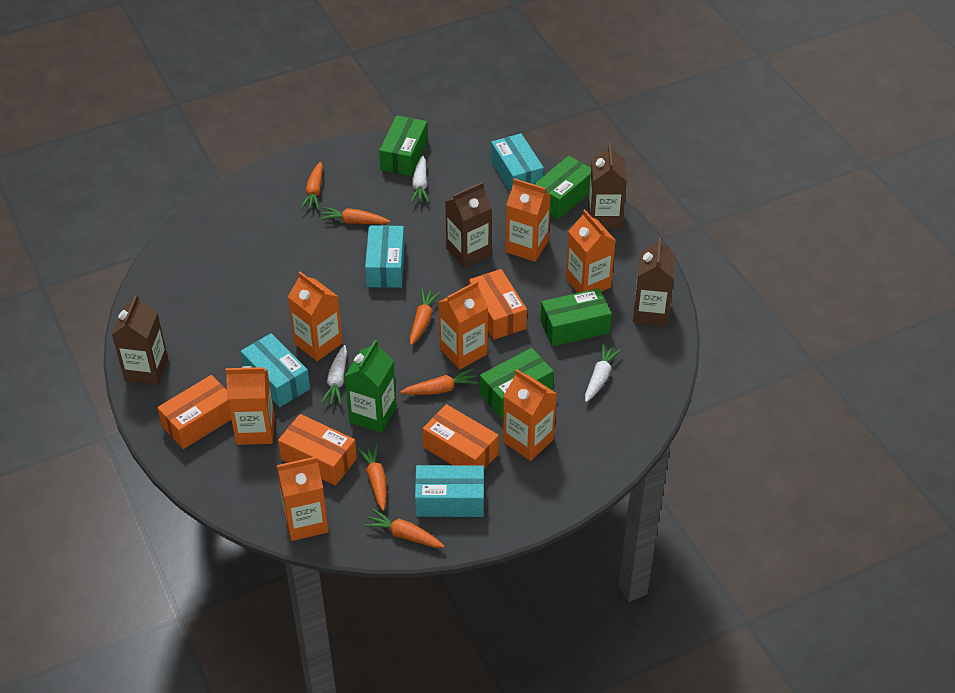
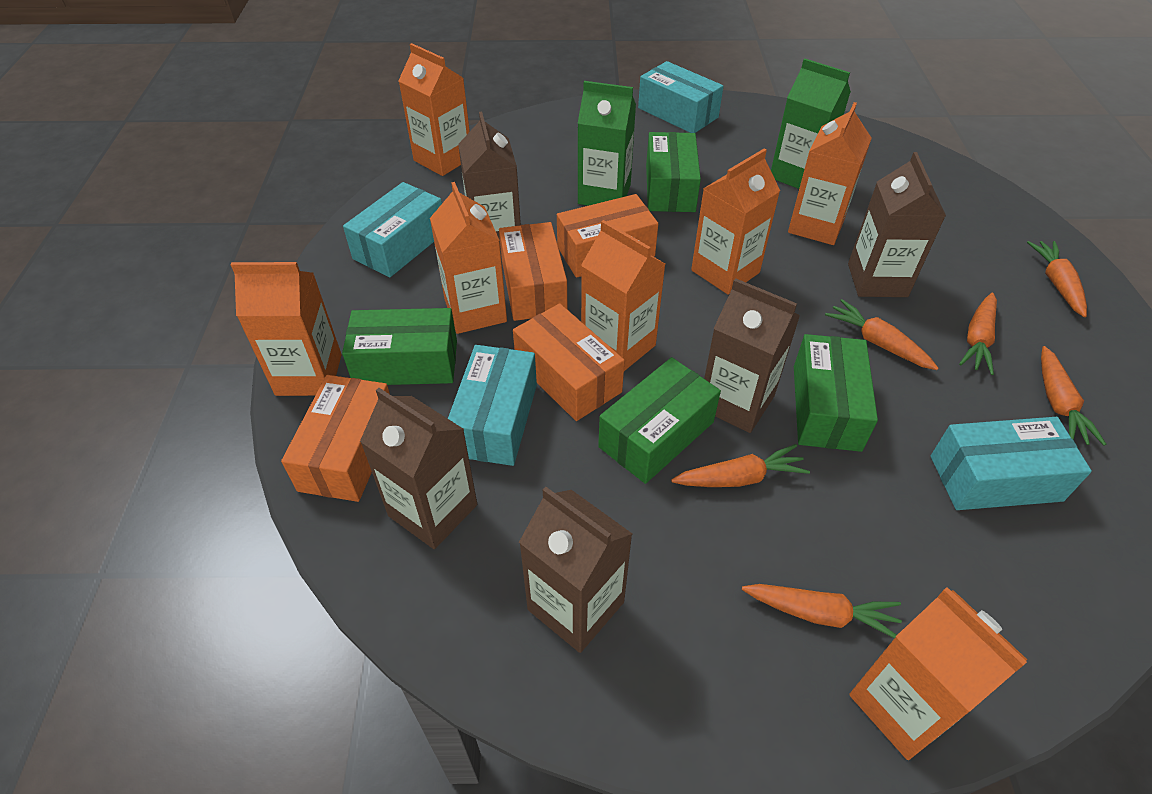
brown carton: 4 -> 5
green carton: 1 -> 2
white carrot: 3 -> 0

